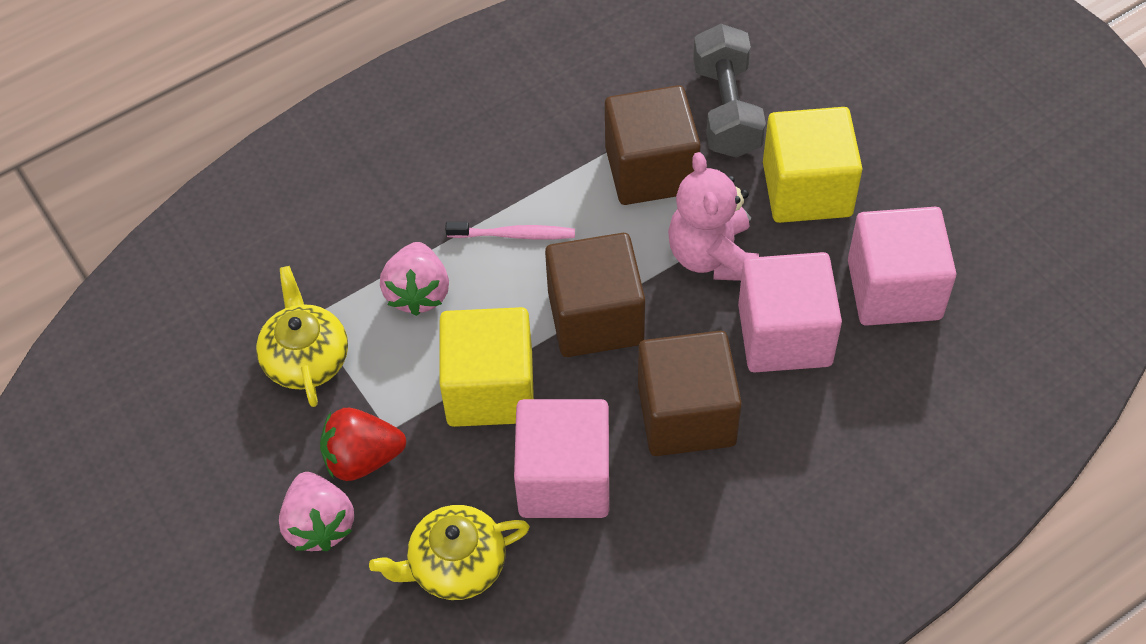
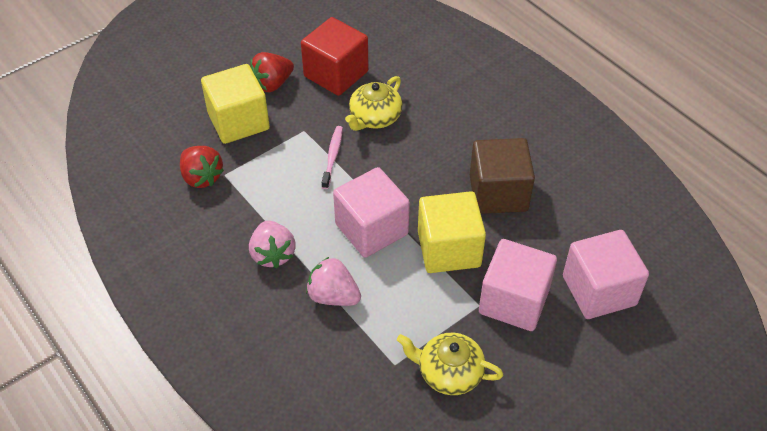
brown cube: 3 -> 1
grey dumbbell: 1 -> 0
pink teddy bear: 1 -> 0
red cube: 0 -> 1
red strawberry: 1 -> 2

